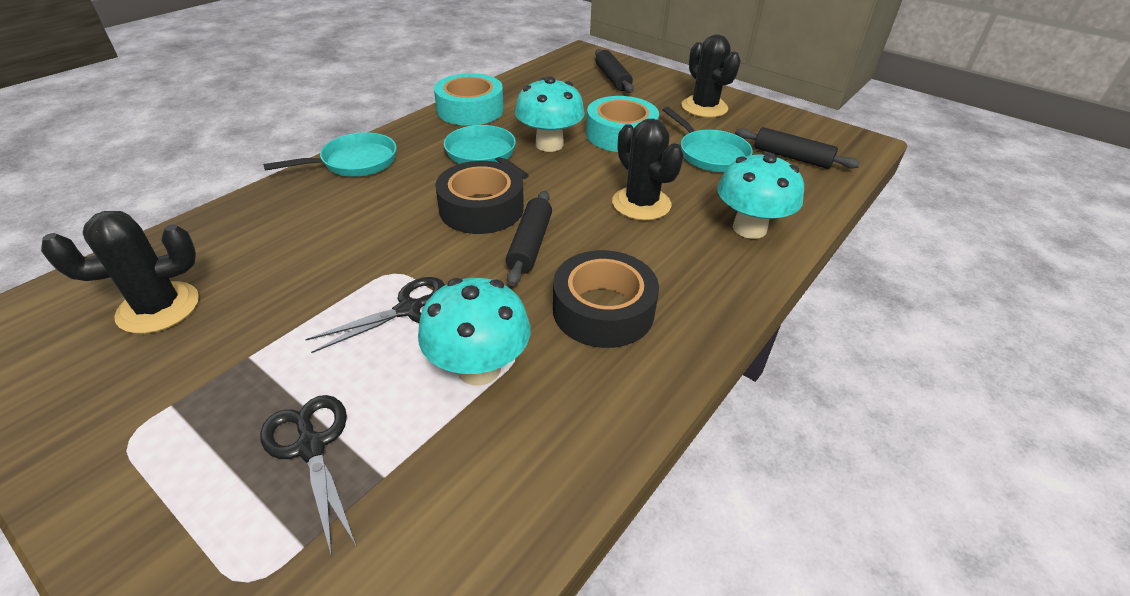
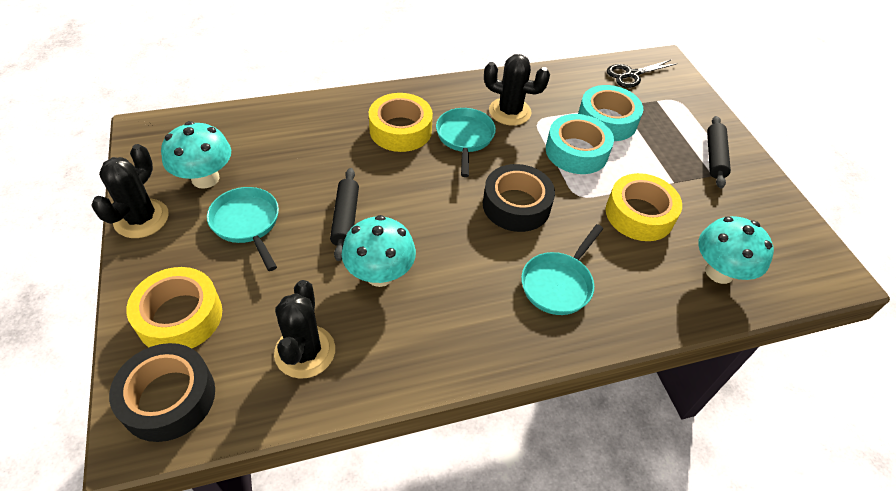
black rolling pin: 3 -> 2
black scissors: 2 -> 1
yellow tape: 0 -> 3

